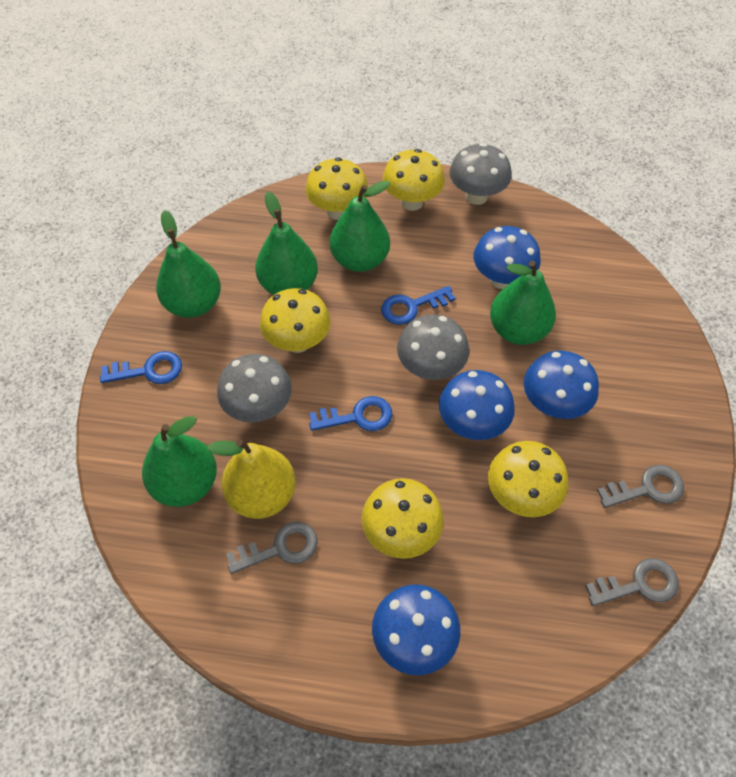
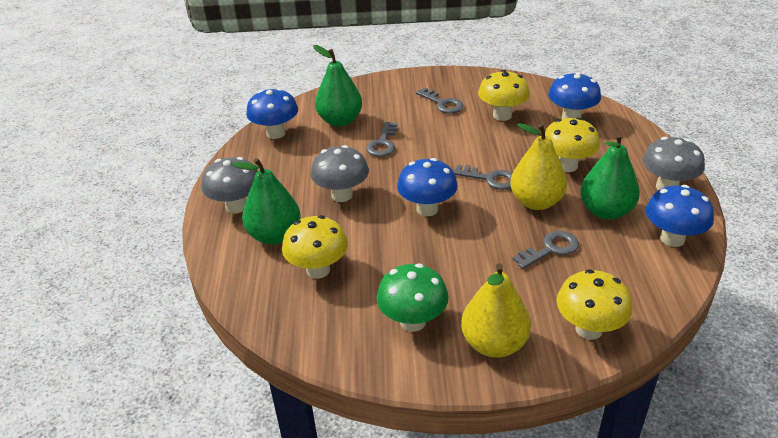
blue key: 3 -> 0
green mushroom: 0 -> 1
green pear: 5 -> 3
grey key: 3 -> 4
yellow mushroom: 5 -> 4
yellow pear: 1 -> 2

